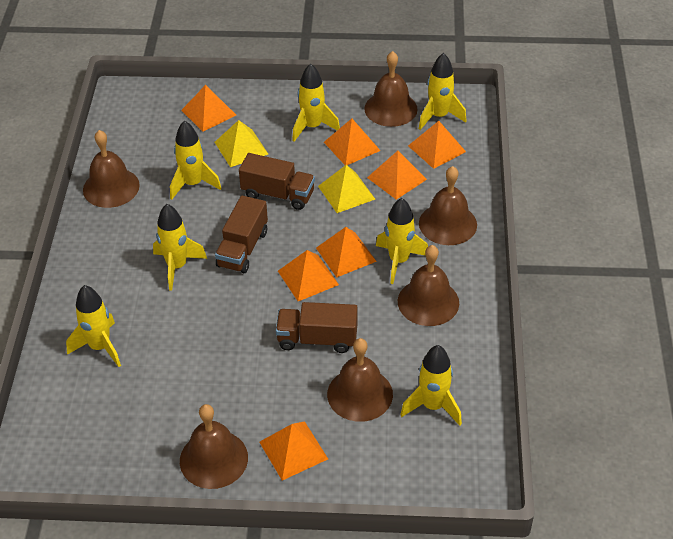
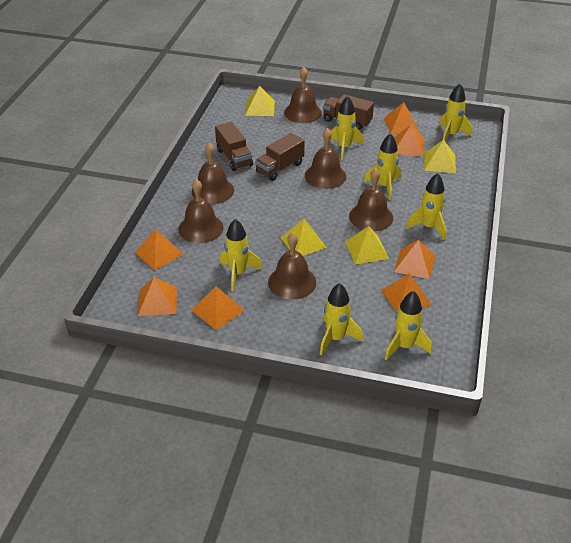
yellow pyramid: 2 -> 4

